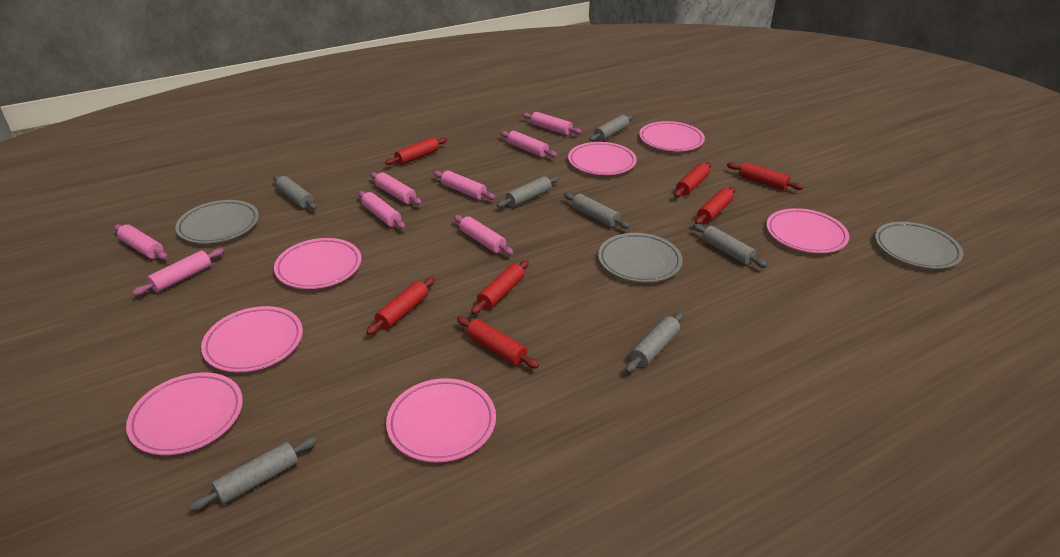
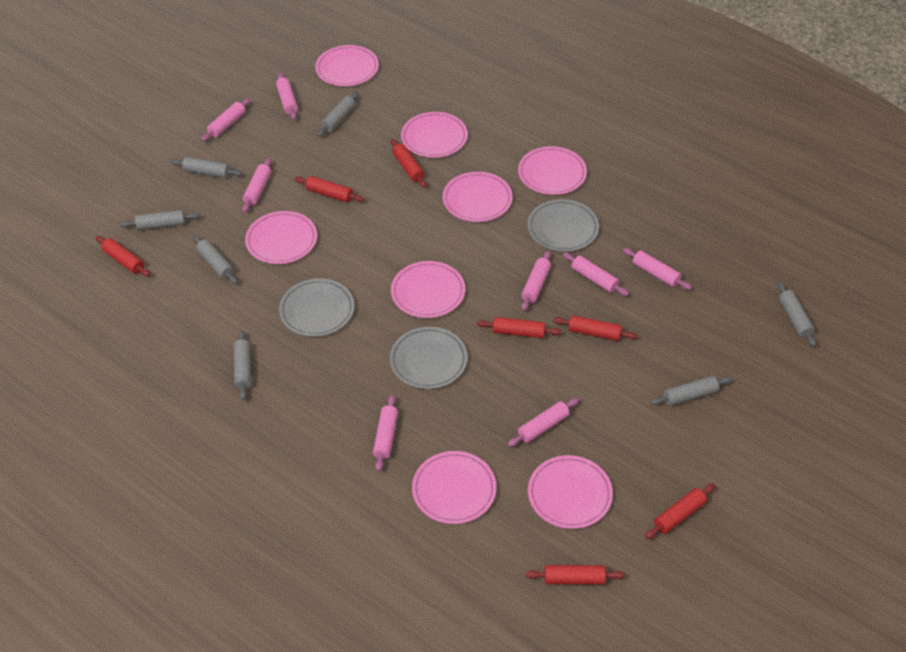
pink plate: 7 -> 8

